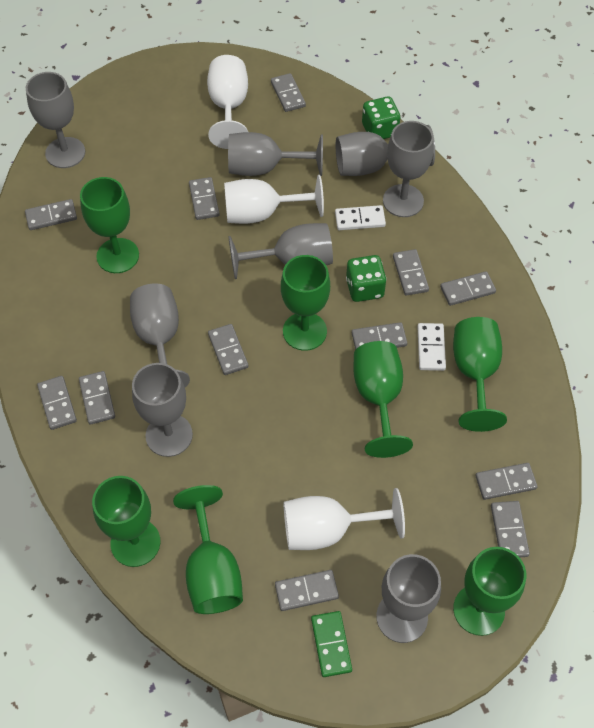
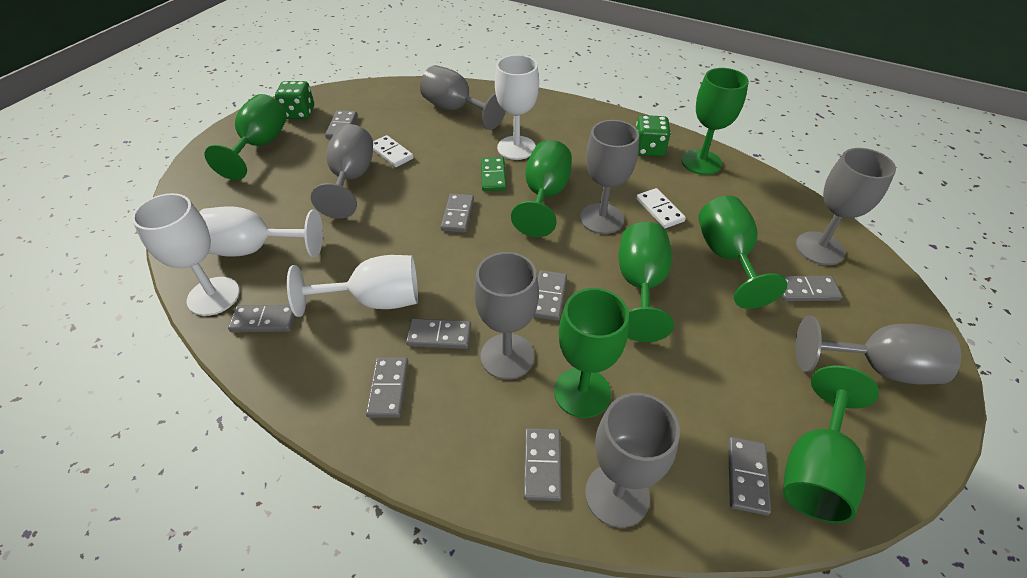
grey domino: 12 -> 9
grey goblet: 8 -> 7
white goblet: 3 -> 4

